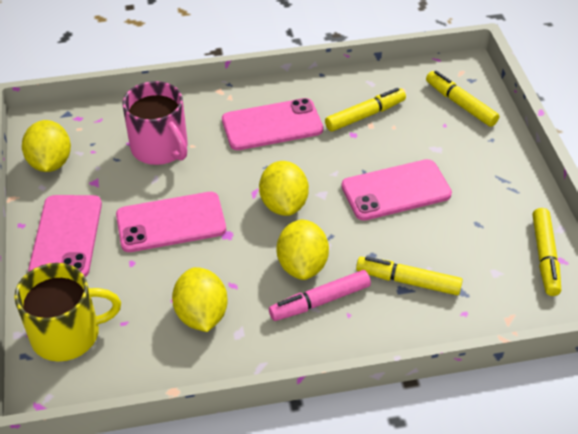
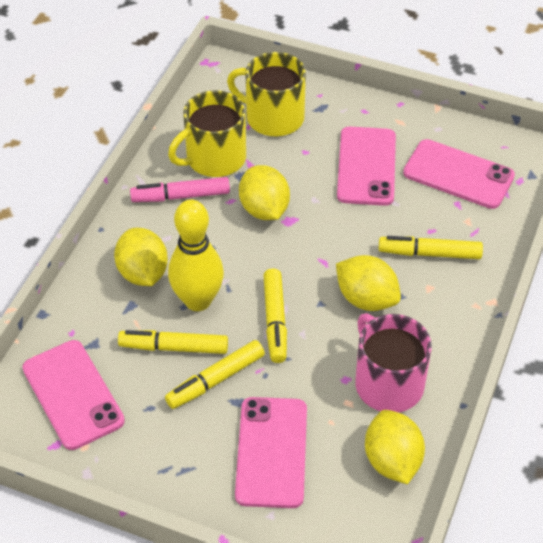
yellow bowling pin: 0 -> 1
yellow mug: 1 -> 2

